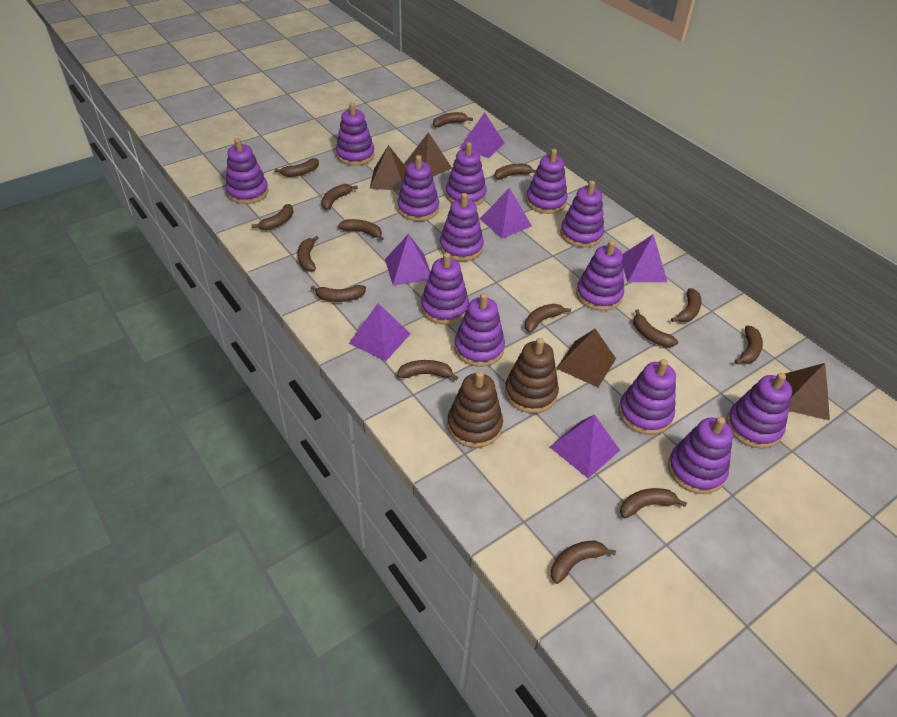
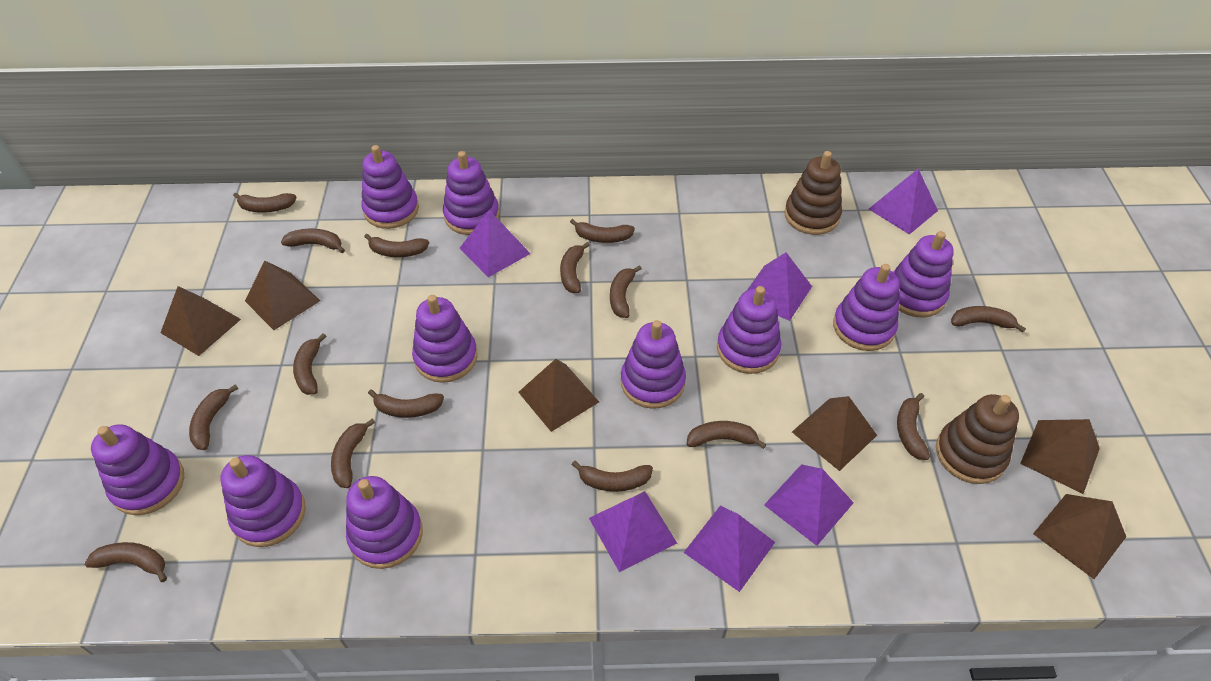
brown pyramid: 4 -> 6
purple stacking toy: 13 -> 10

